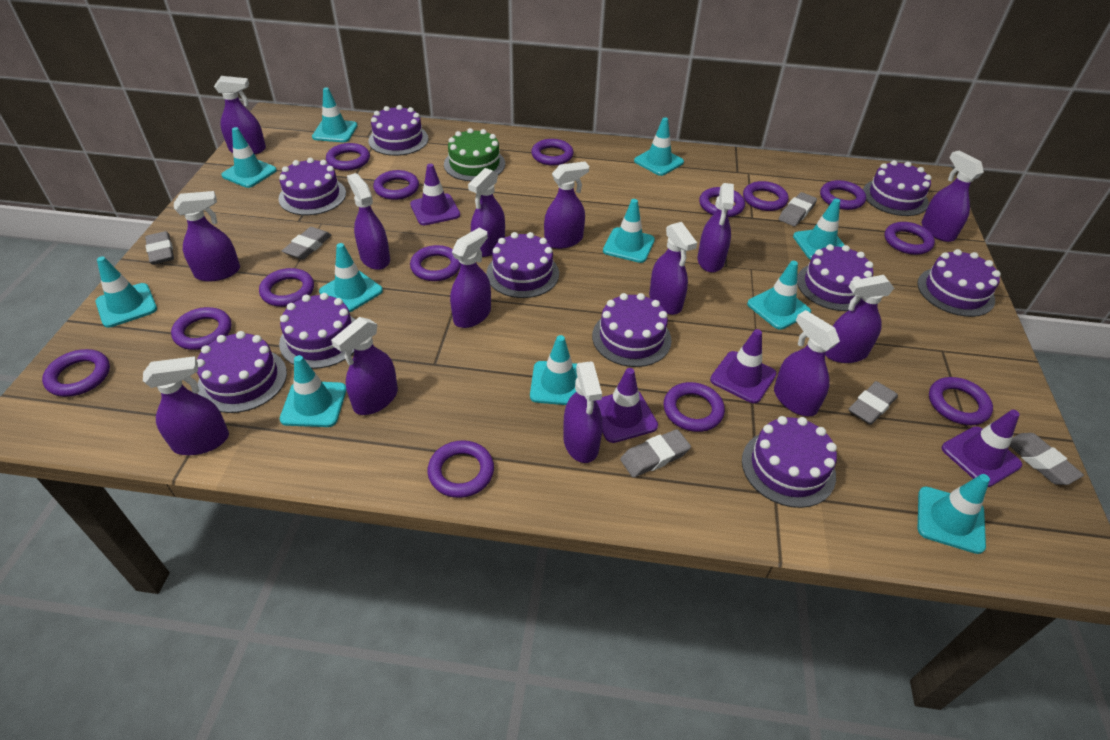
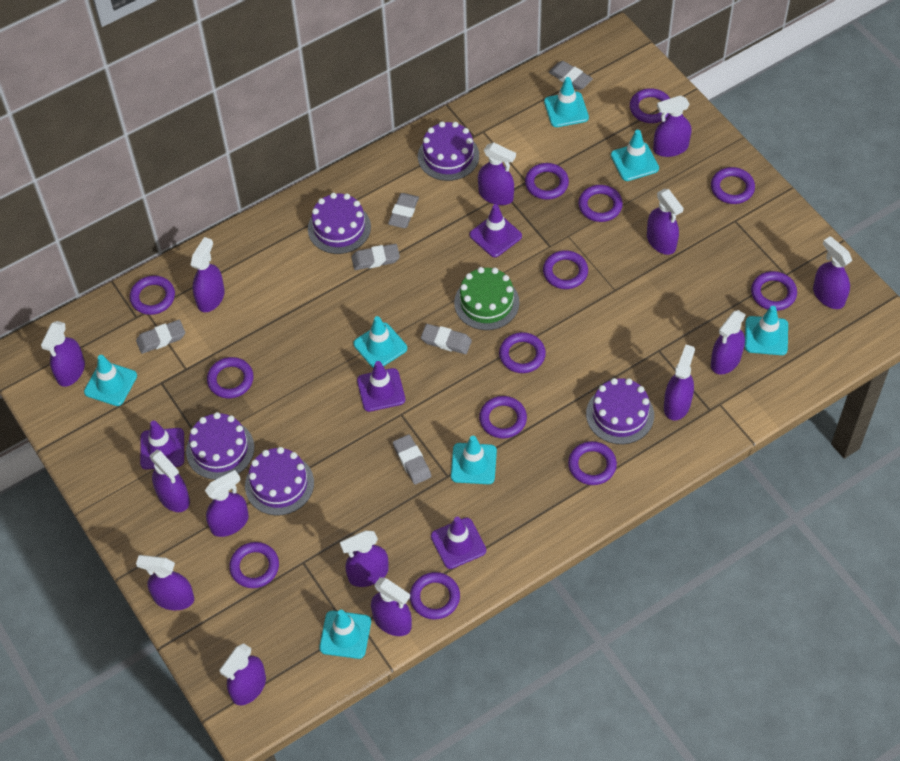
purple cake: 10 -> 5
purple ring: 14 -> 13
turquoise traffic cone: 11 -> 7

